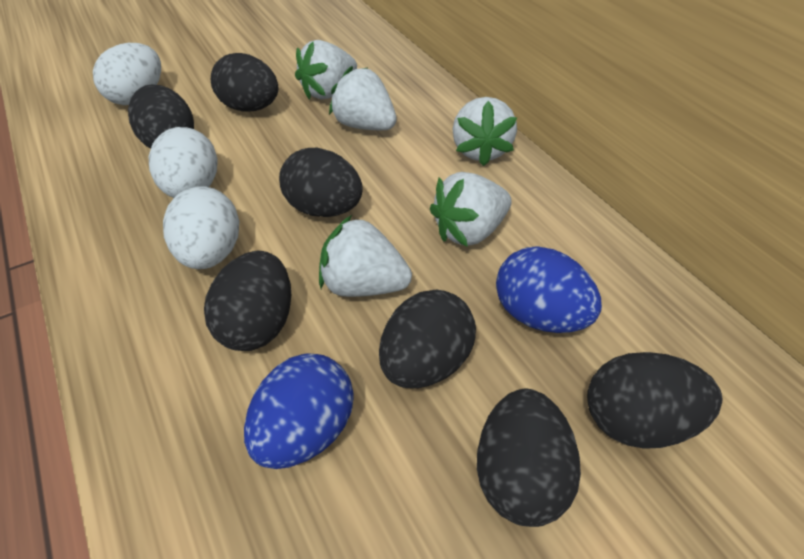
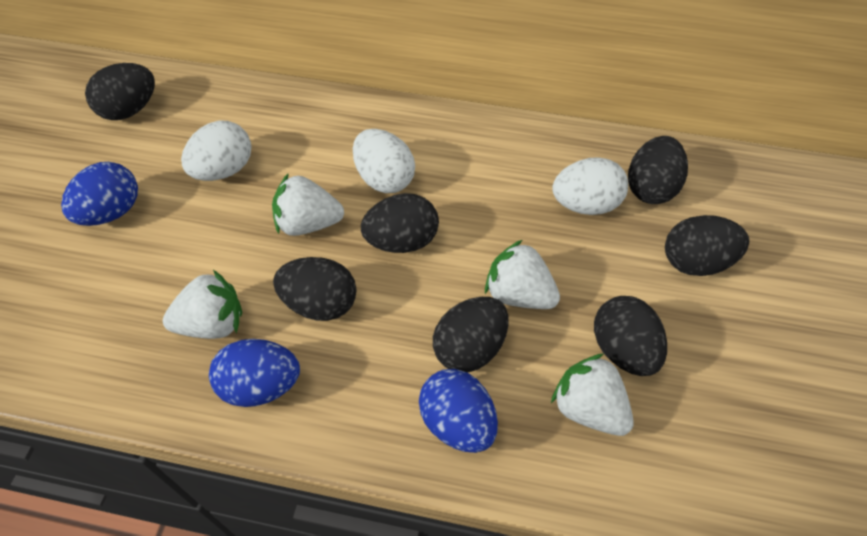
blue egg: 2 -> 3
white strawberry: 5 -> 4

